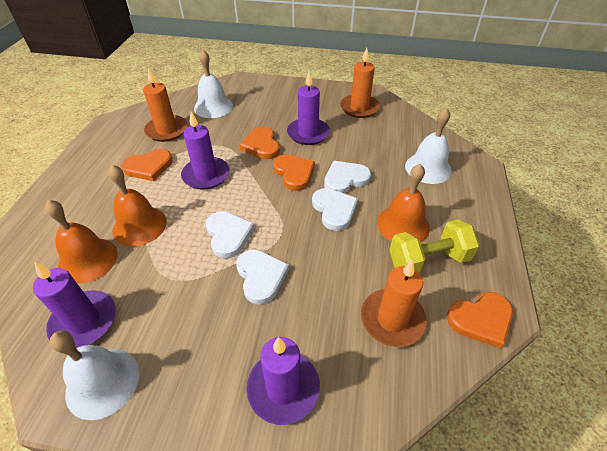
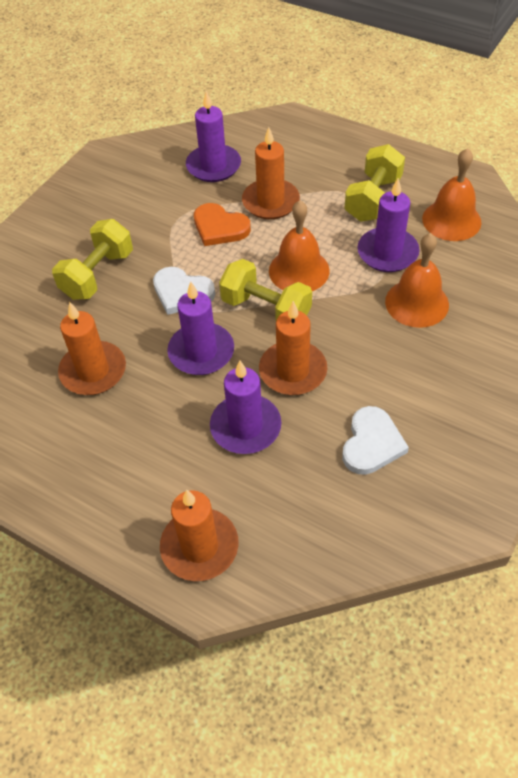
orange candle: 3 -> 4
orange heart: 4 -> 1
white bell: 3 -> 0
white heart: 4 -> 2
yellow dumbbell: 1 -> 3

